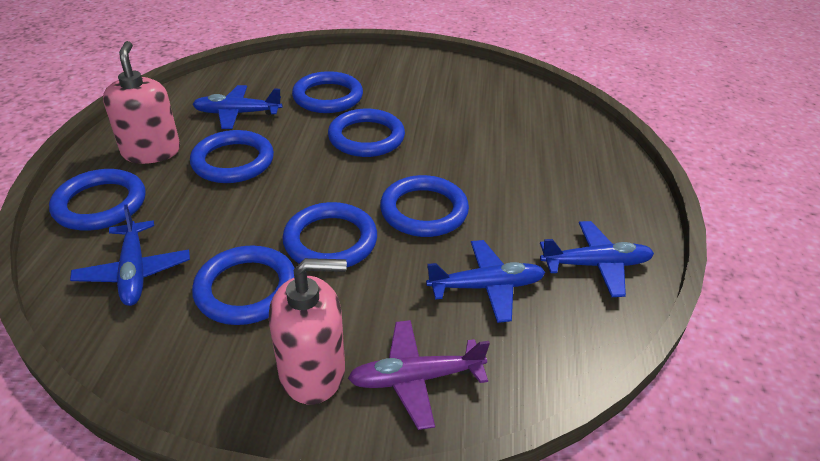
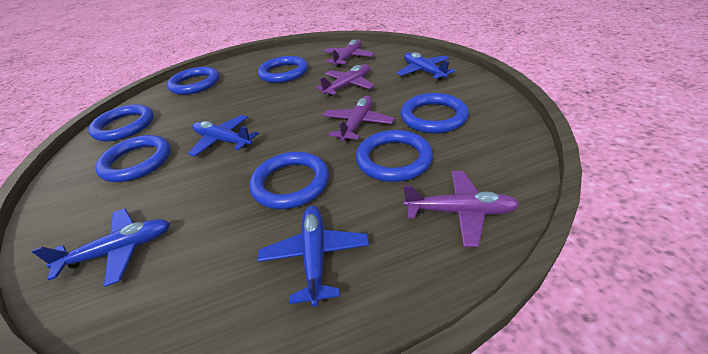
pink soap dispenser: 2 -> 0
purple plane: 1 -> 4

